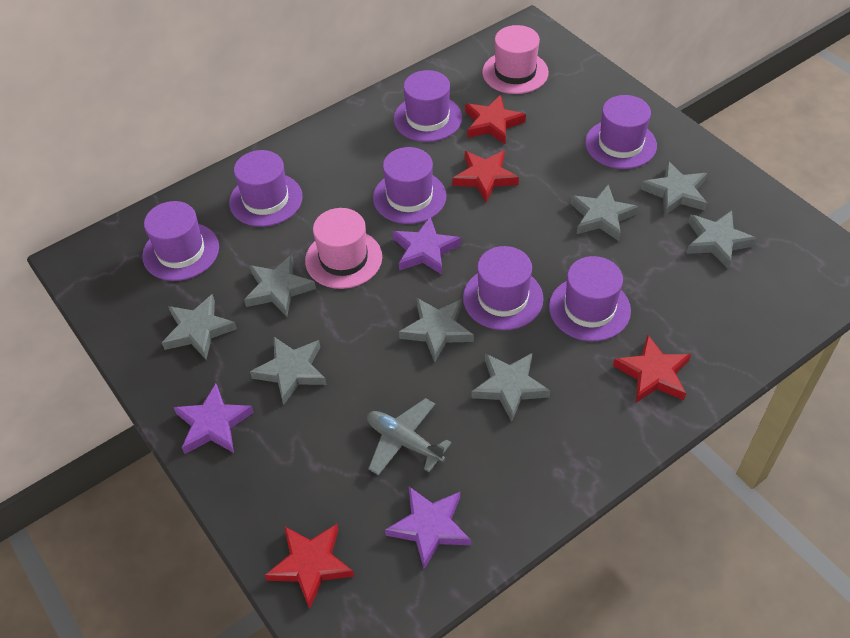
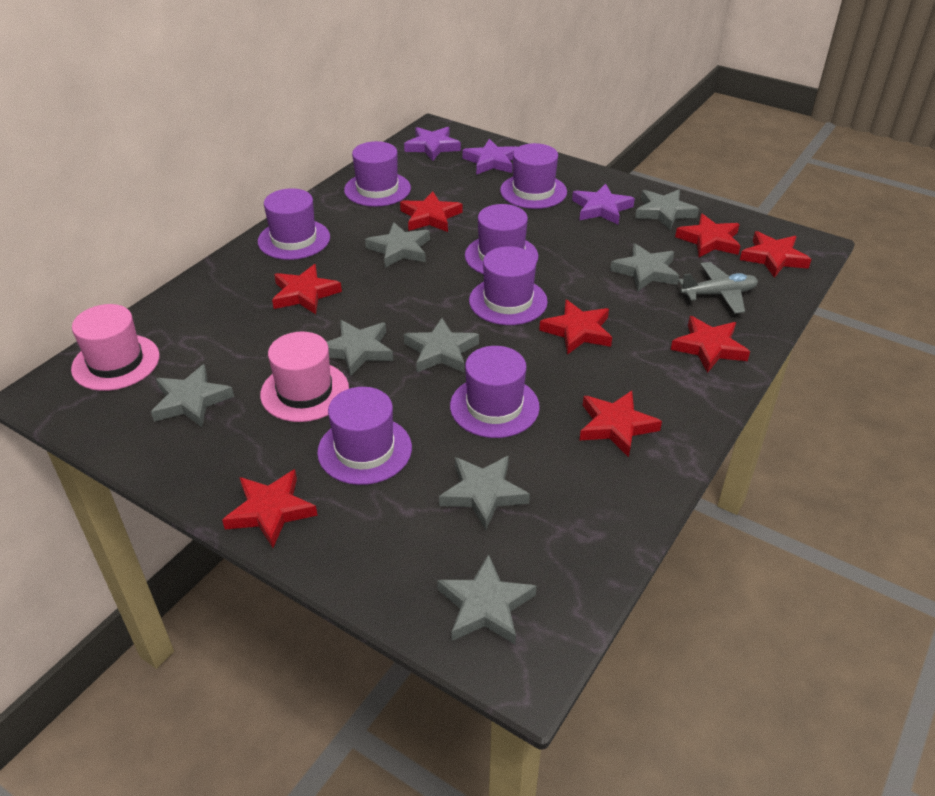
red star: 4 -> 8

